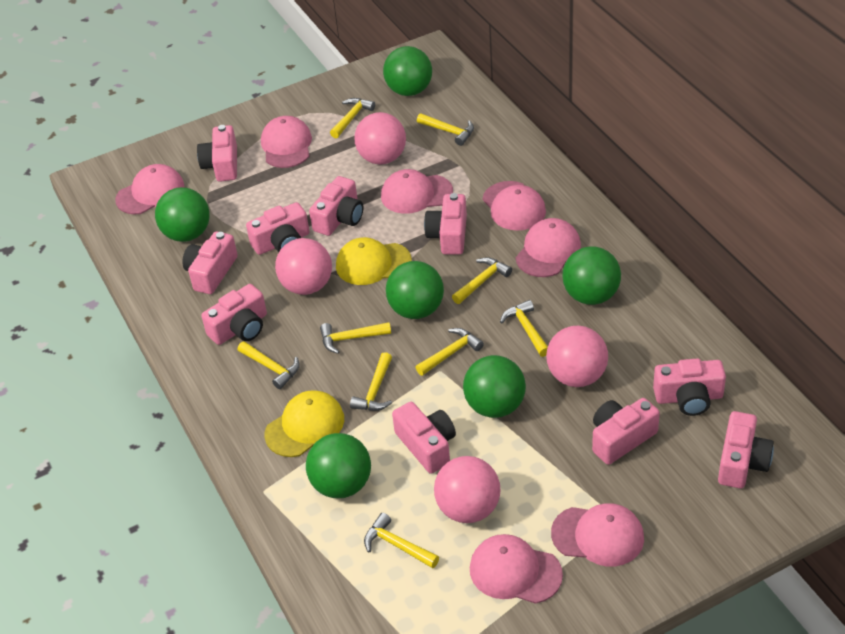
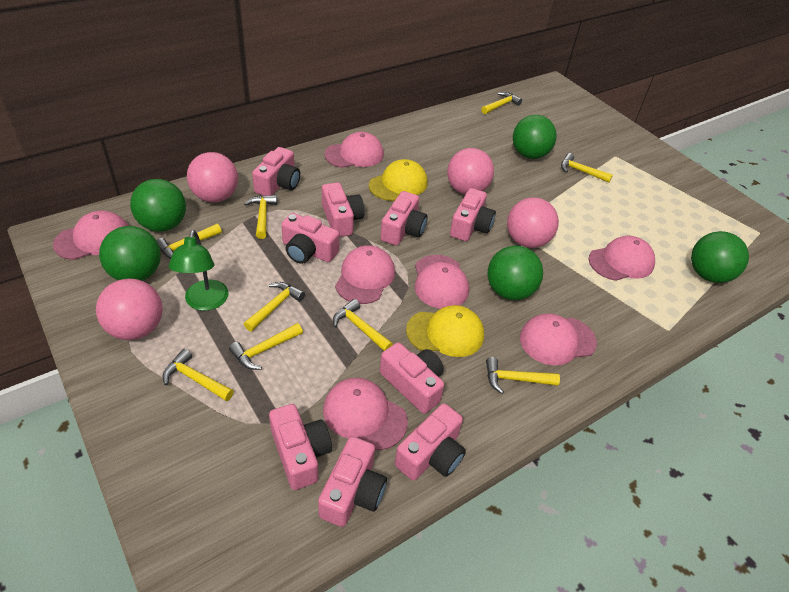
green ball: 6 -> 5
green lamp: 0 -> 1
pink camera: 10 -> 9

